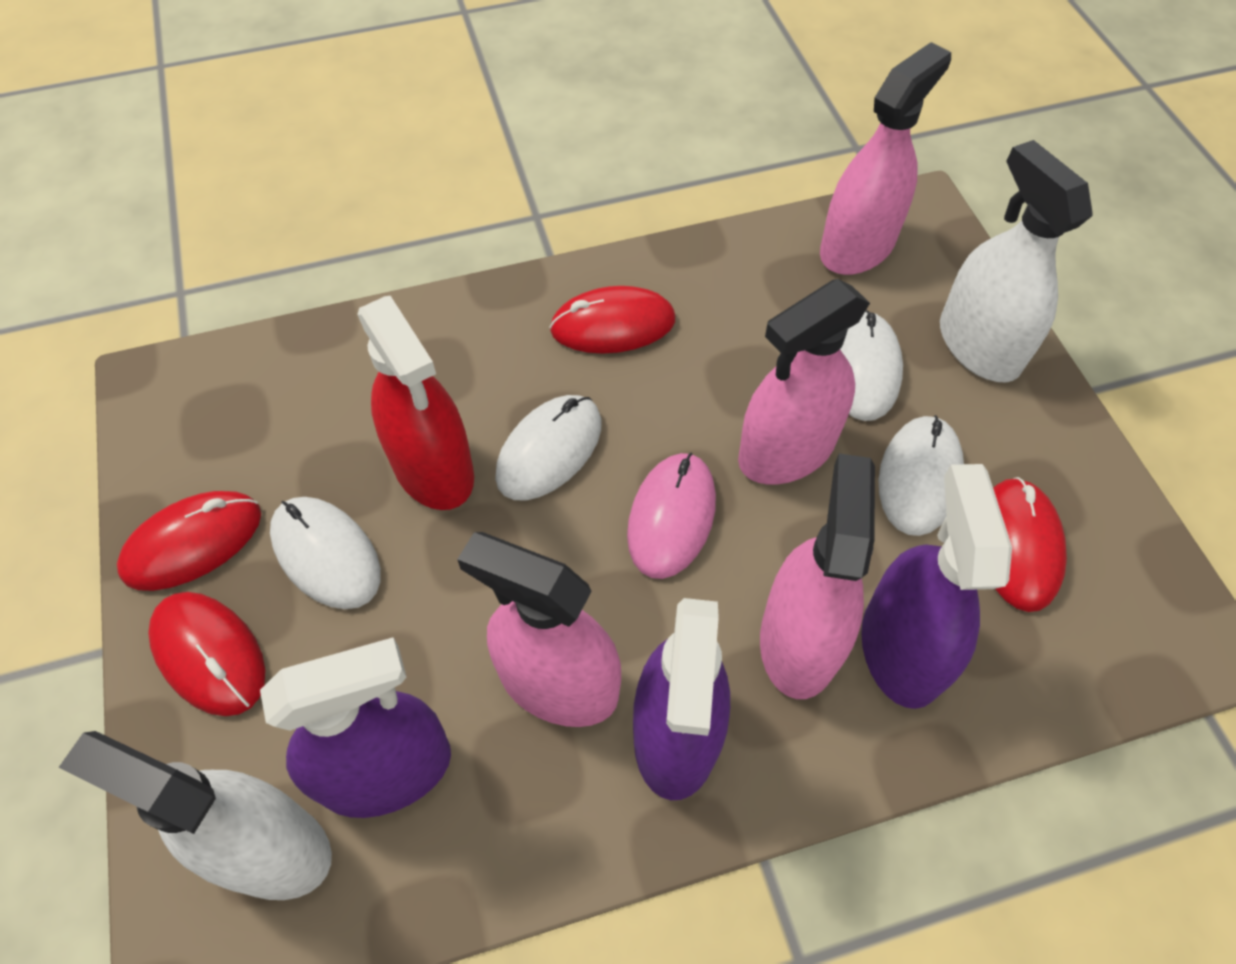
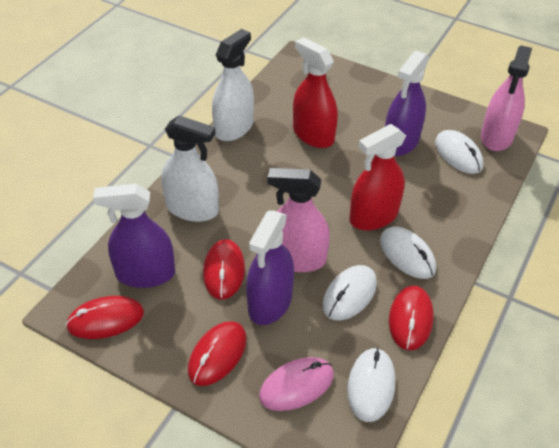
pink spray bottle: 4 -> 2
red spray bottle: 1 -> 2

